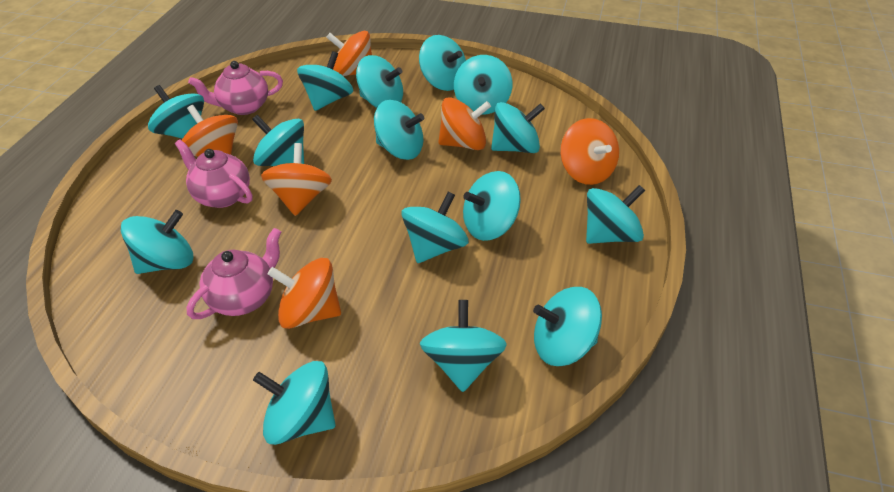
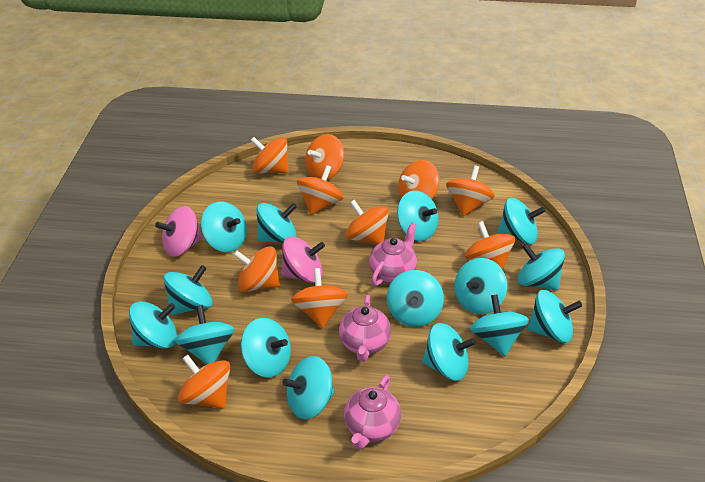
orange spinning top: 6 -> 10
pink spinning top: 0 -> 2

